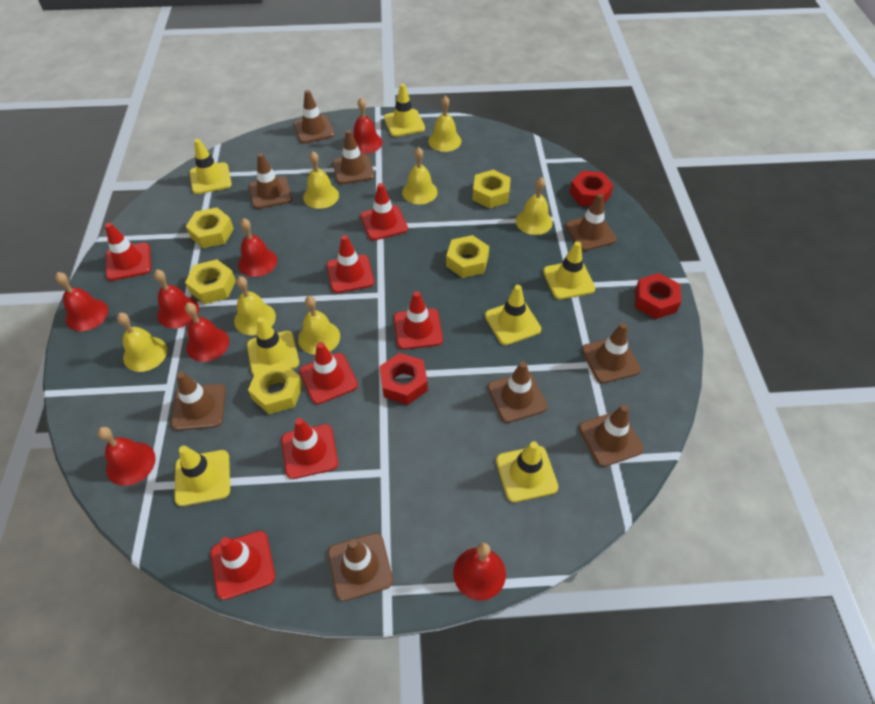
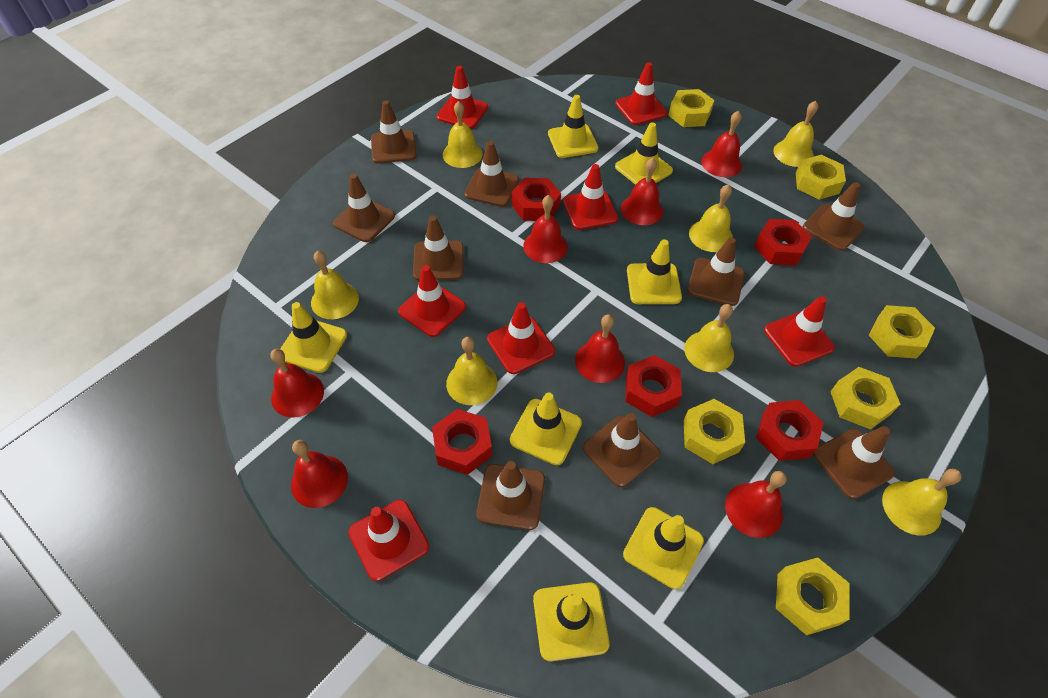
red nut: 3 -> 5
yellow nut: 5 -> 6

